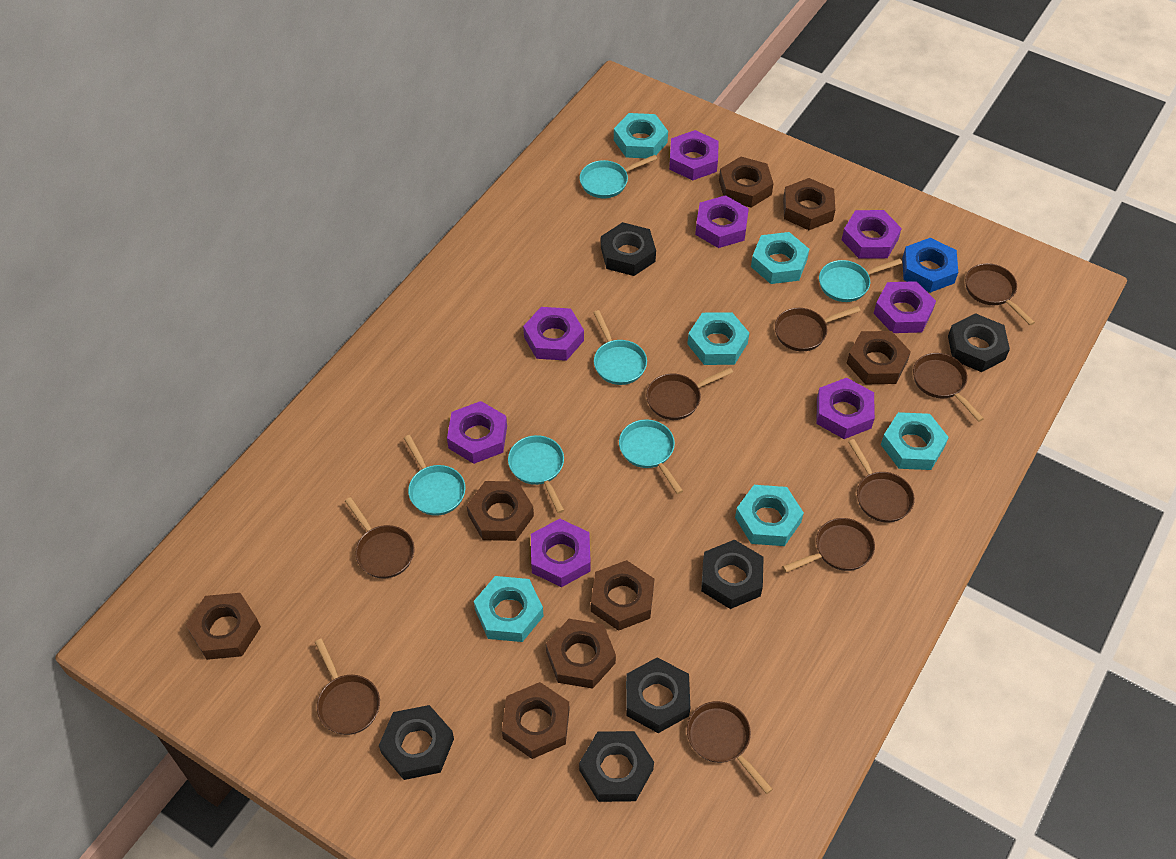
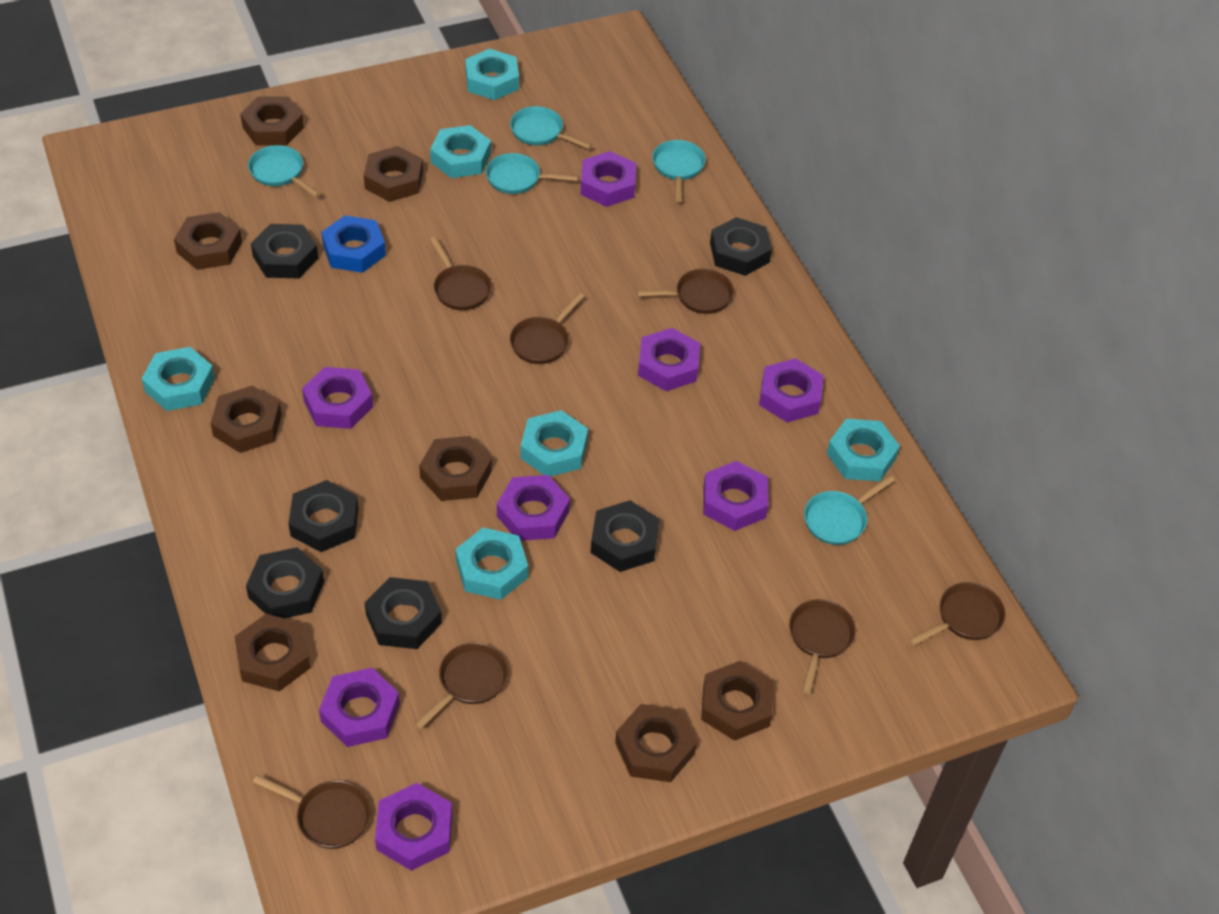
brown pan: 9 -> 7
turquoise pan: 6 -> 5

